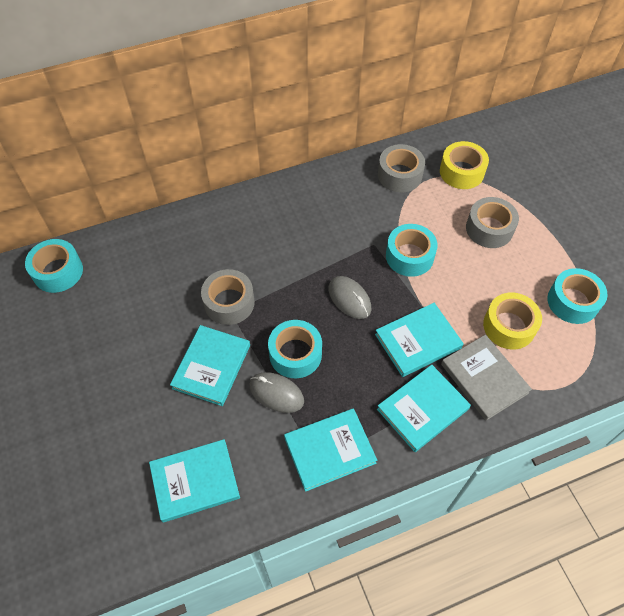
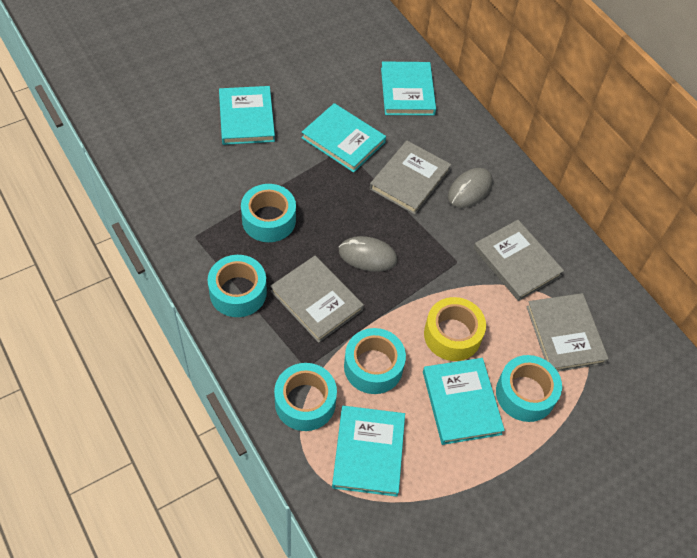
grey book: 1 -> 4
grey tape: 3 -> 0
turquoise tape: 4 -> 5
yellow tape: 2 -> 1

